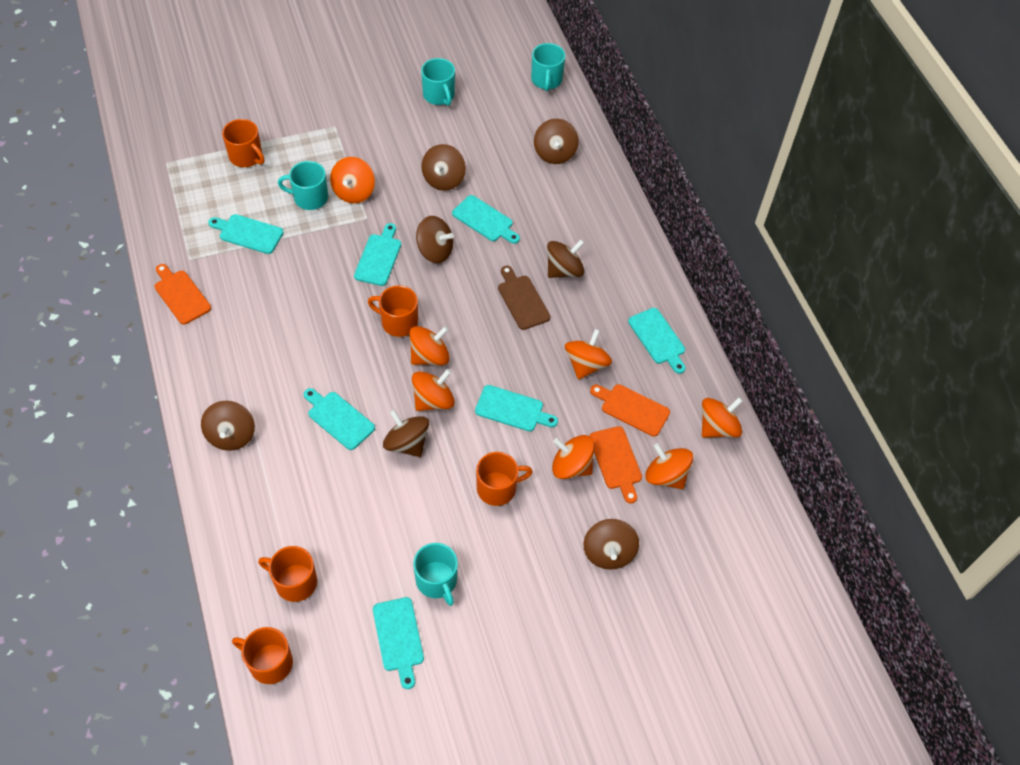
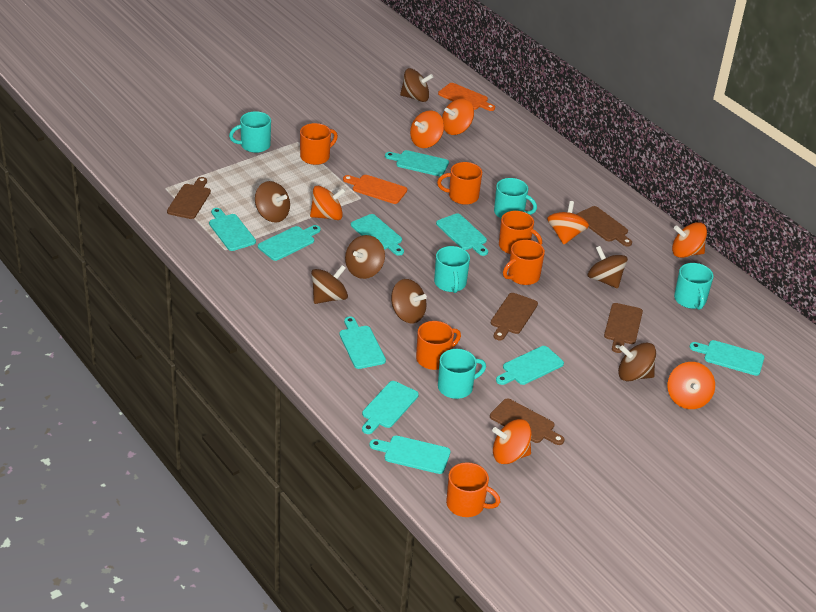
brown cutting board: 1 -> 5
orange cutting board: 3 -> 2
orange mug: 5 -> 6
turquoise cutting board: 7 -> 10
turquoise mug: 4 -> 5

